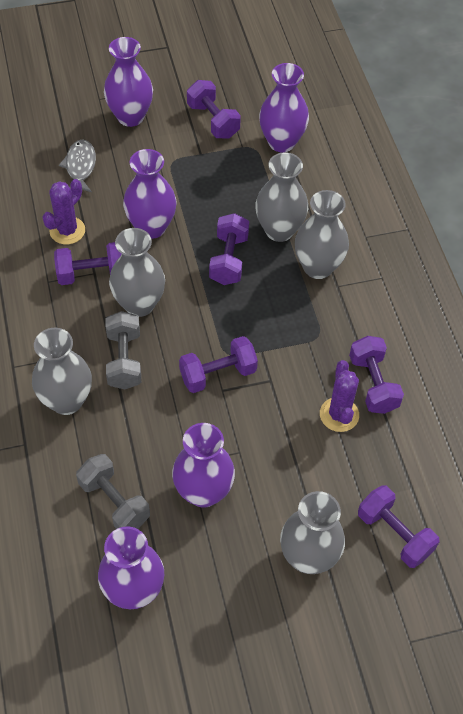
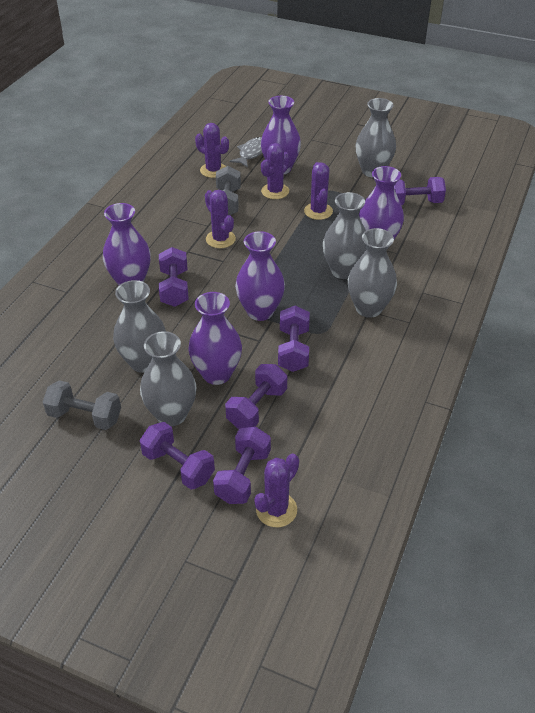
purple cactus: 2 -> 5

